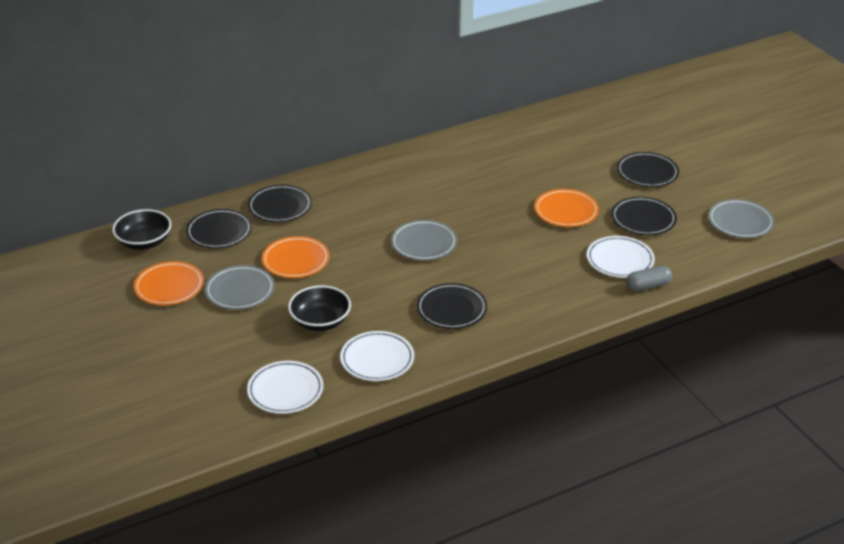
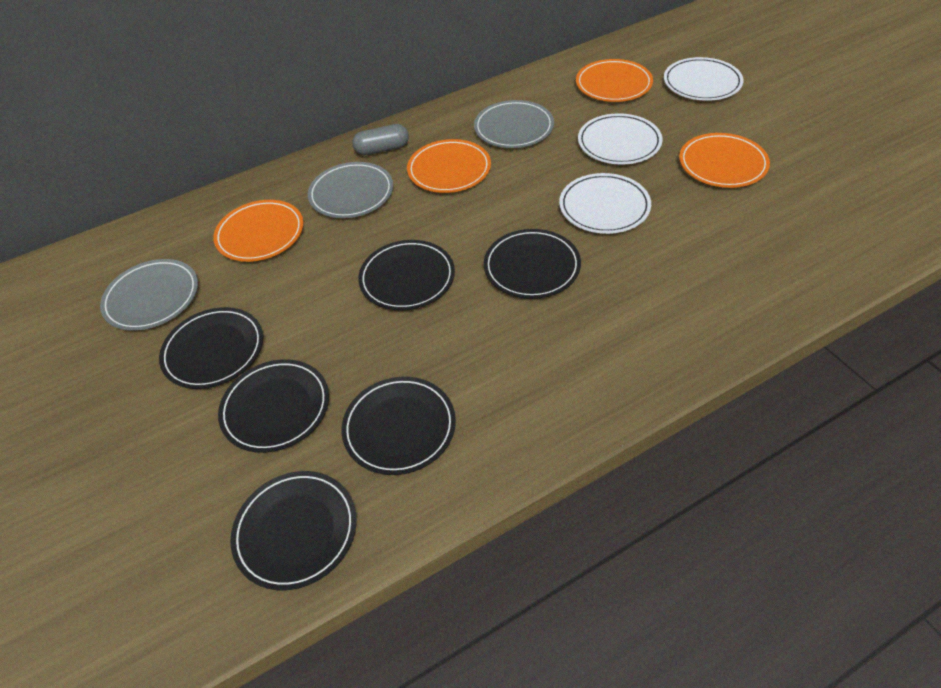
black bowl: 2 -> 0
black plate: 5 -> 6
orange plate: 3 -> 4

